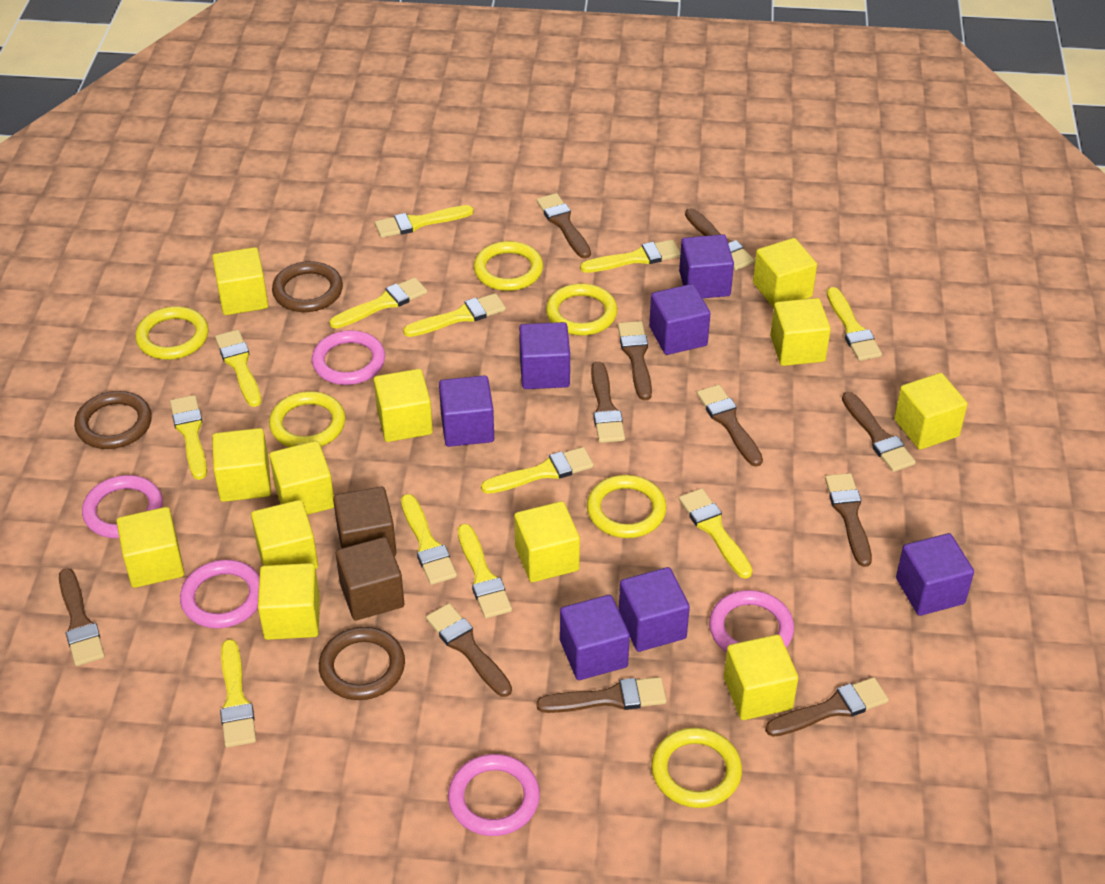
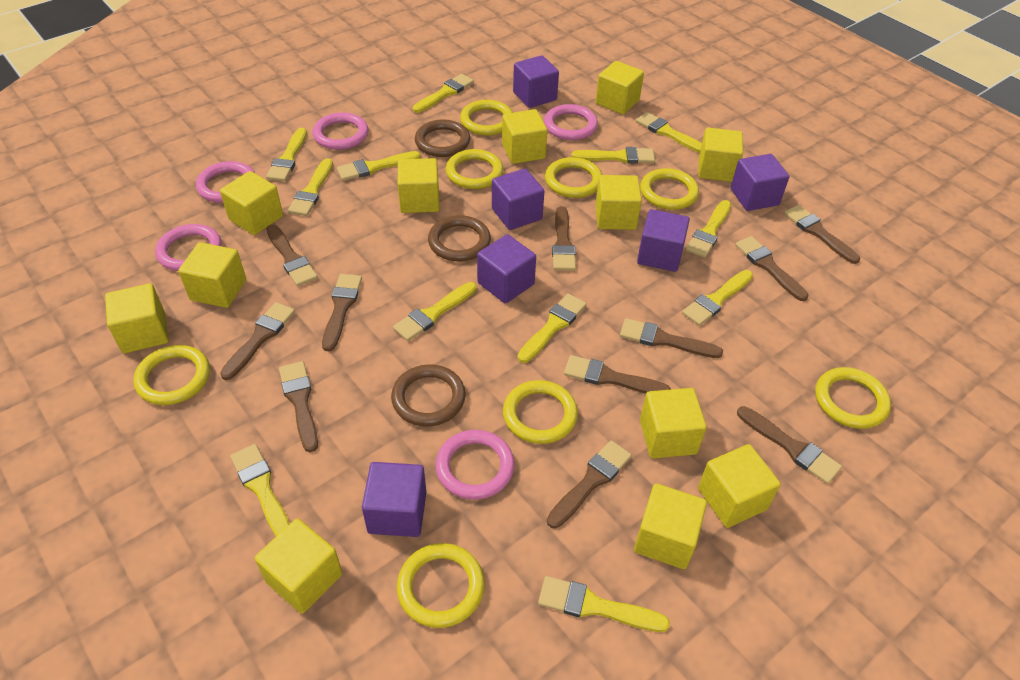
brown cube: 2 -> 0
purple cube: 7 -> 6
yellow ring: 6 -> 8

